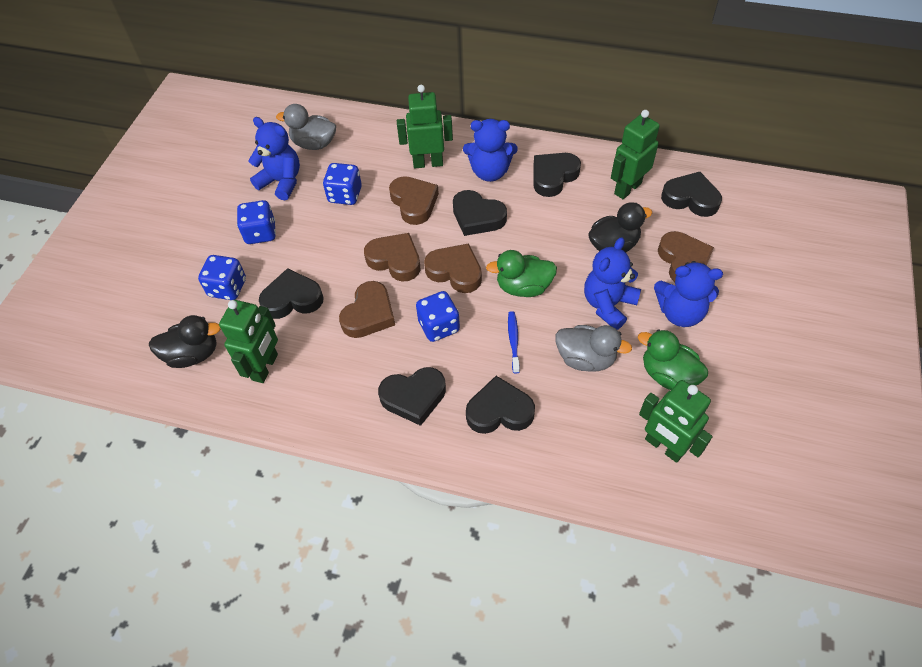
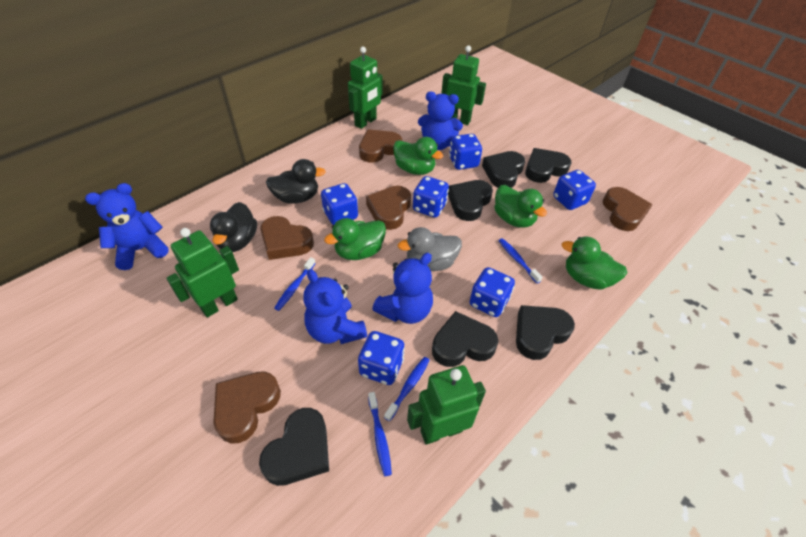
blue dice: 4 -> 6
blue toothbrush: 1 -> 4
green duck: 2 -> 4
grey duck: 2 -> 1

